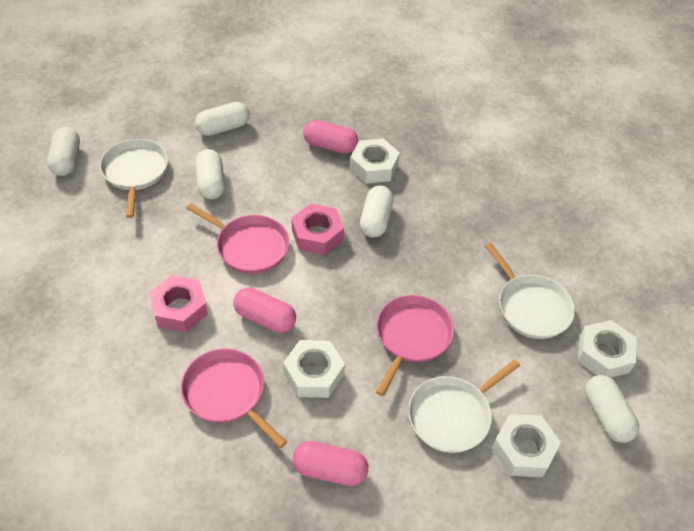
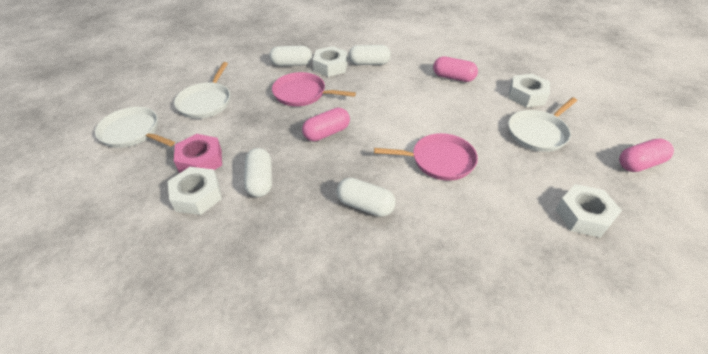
pink nut: 2 -> 1
pink pan: 3 -> 2
white capsule: 5 -> 4

